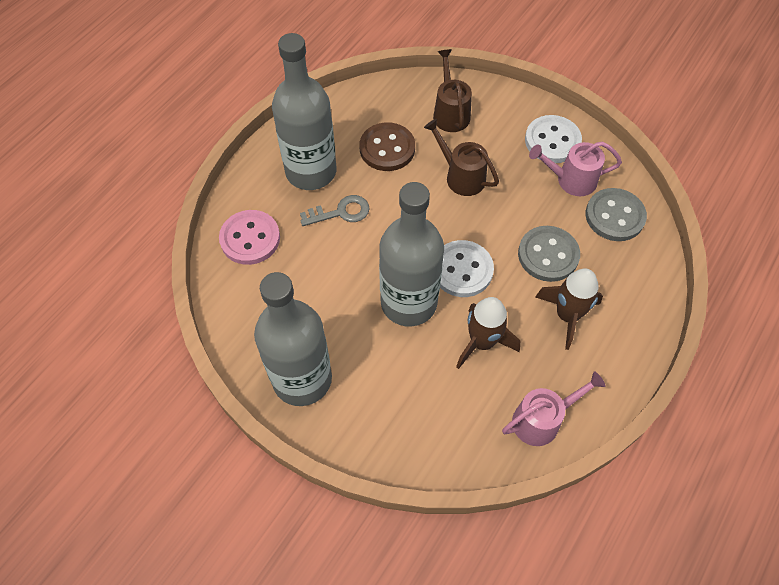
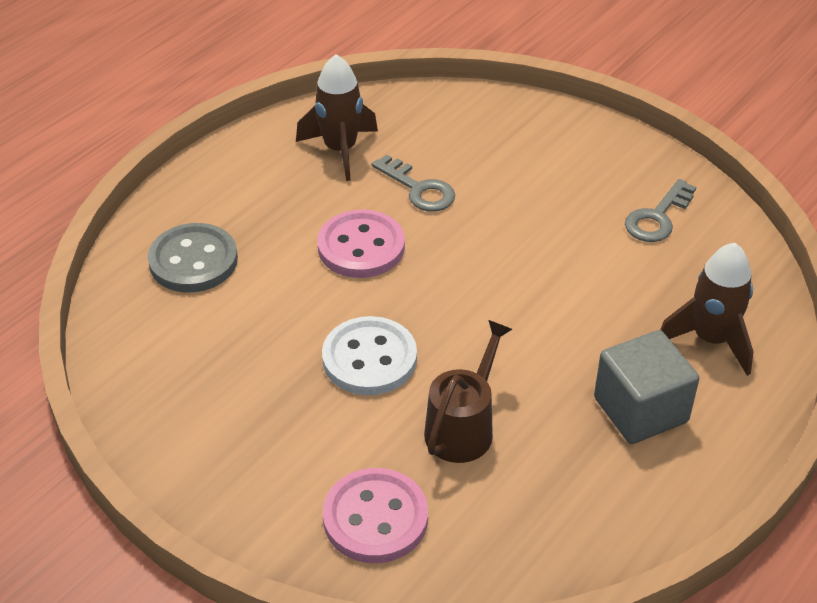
brown button: 1 -> 0
brown watering can: 2 -> 1
grey bottle: 3 -> 0
grey button: 2 -> 1
grey cube: 0 -> 1
grey key: 1 -> 2
pink button: 1 -> 2
pink watering can: 2 -> 0
white button: 2 -> 1

